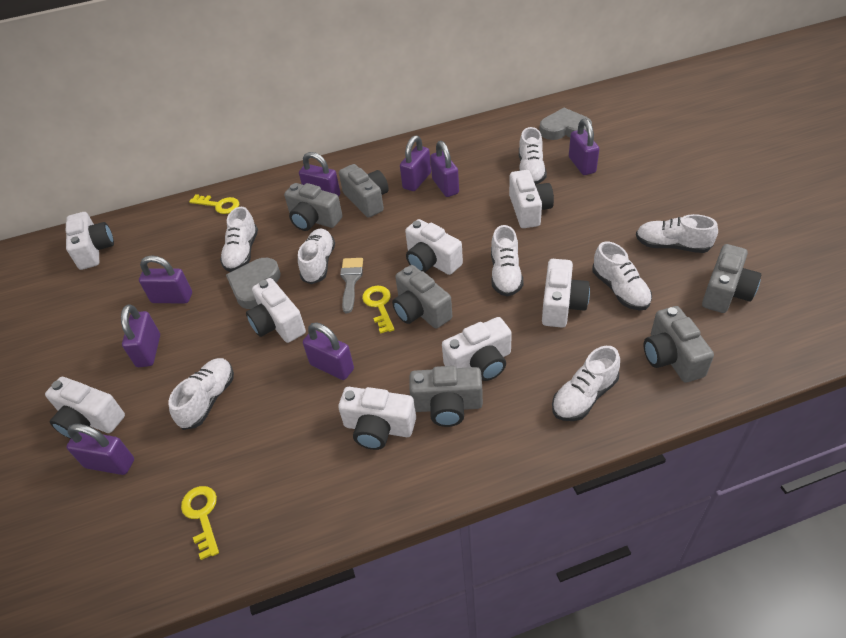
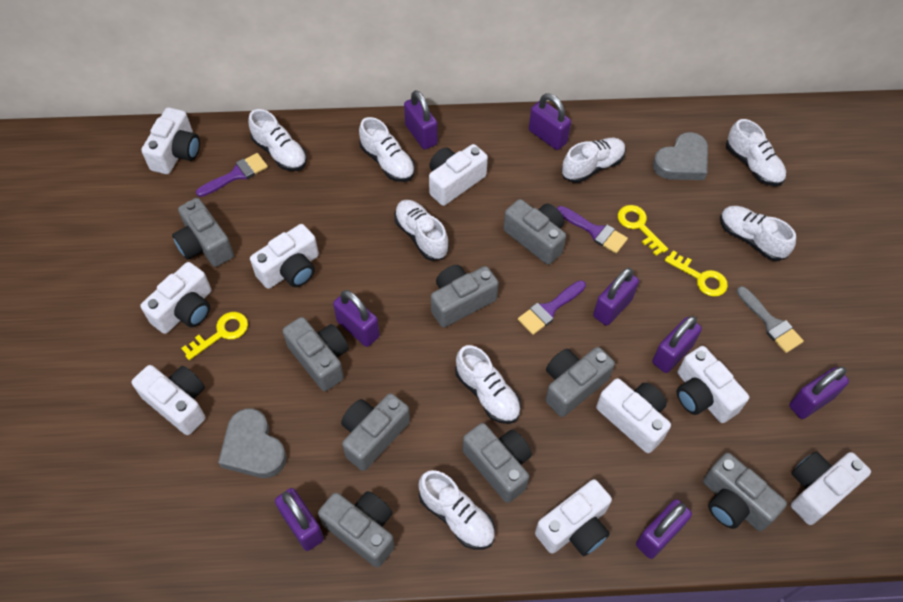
grey camera: 6 -> 9
purple brush: 0 -> 3
white camera: 8 -> 9

